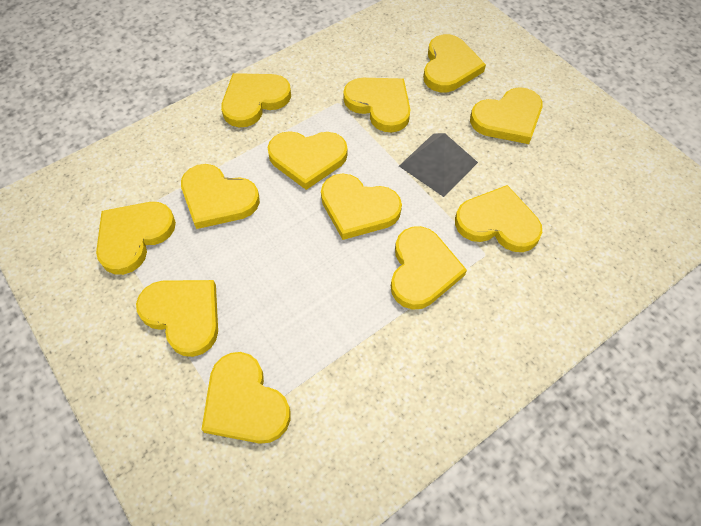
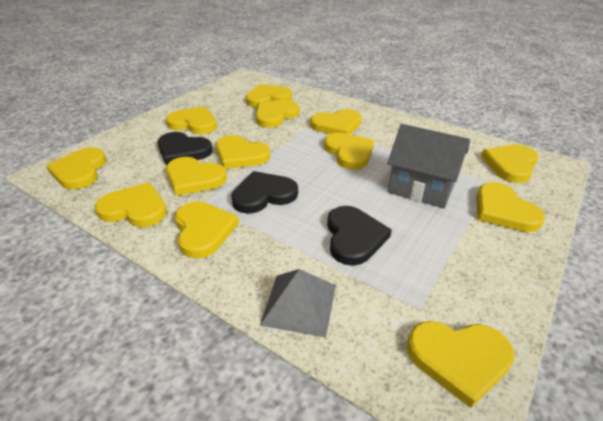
black heart: 0 -> 3
grey house: 0 -> 1
yellow heart: 12 -> 13

